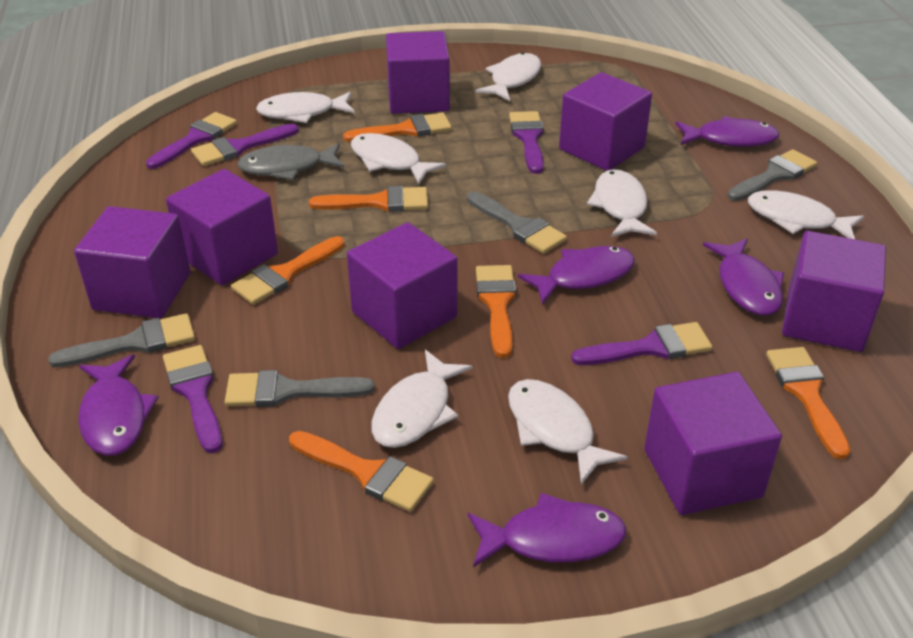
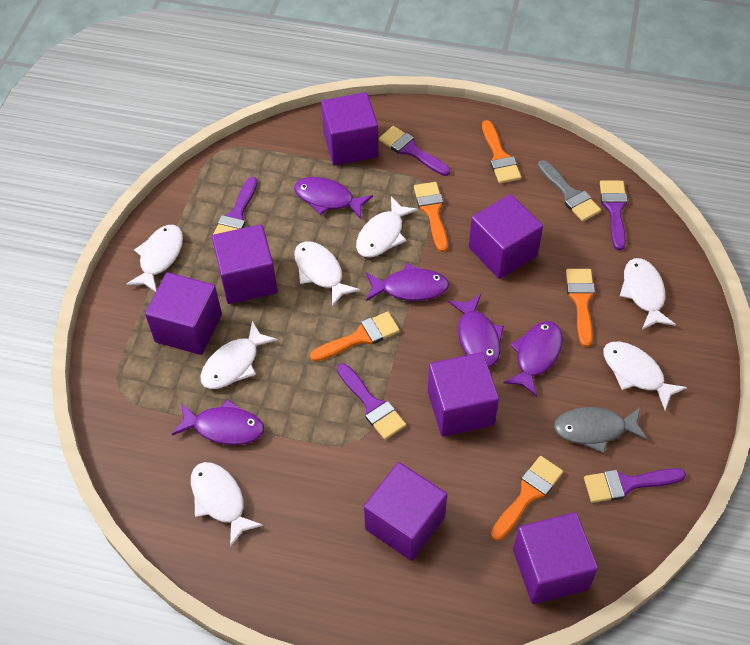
grey brush: 4 -> 1
orange brush: 6 -> 5

